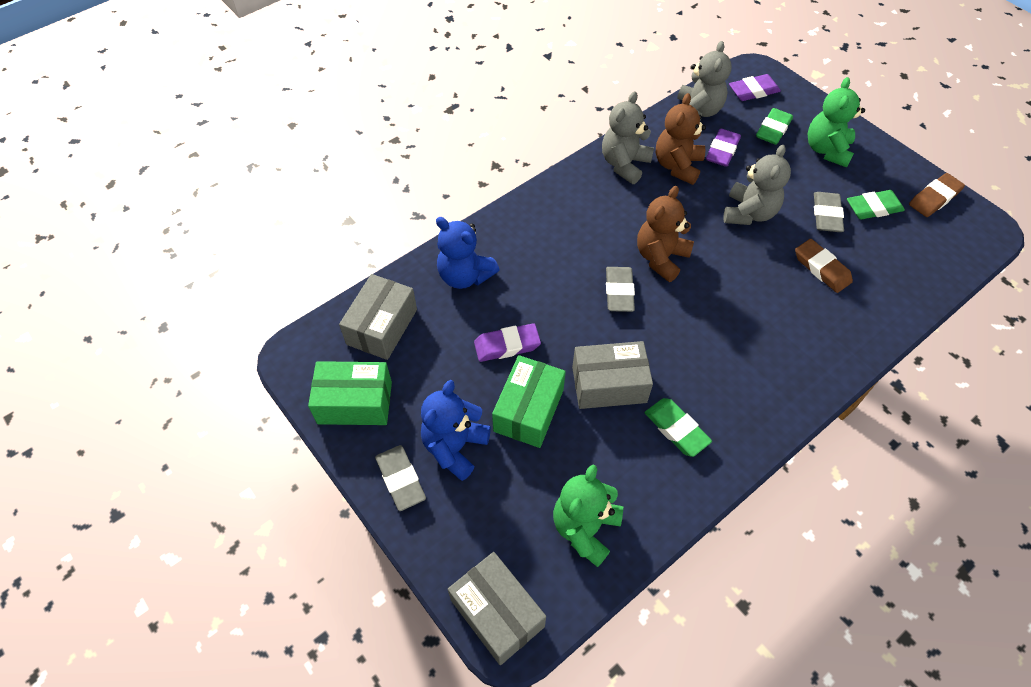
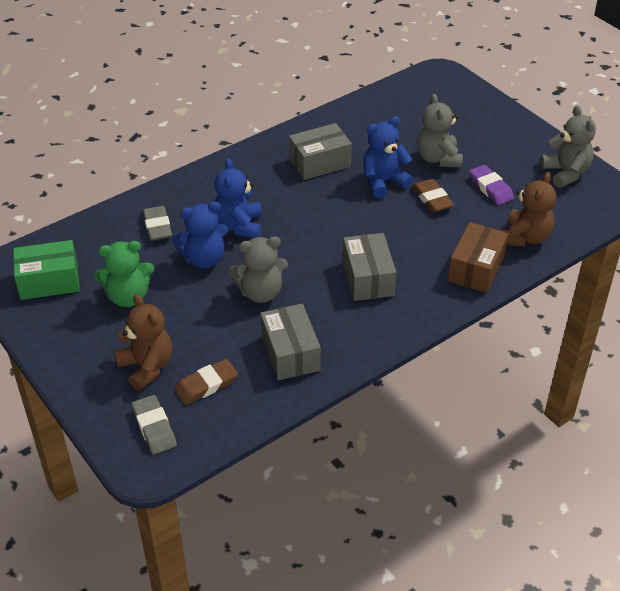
blue teddy bear: 2 -> 3
brown box: 0 -> 1
green box: 2 -> 1
green eraser: 3 -> 0
green teddy bear: 2 -> 1
grey eraser: 3 -> 2
purple eraser: 3 -> 1

